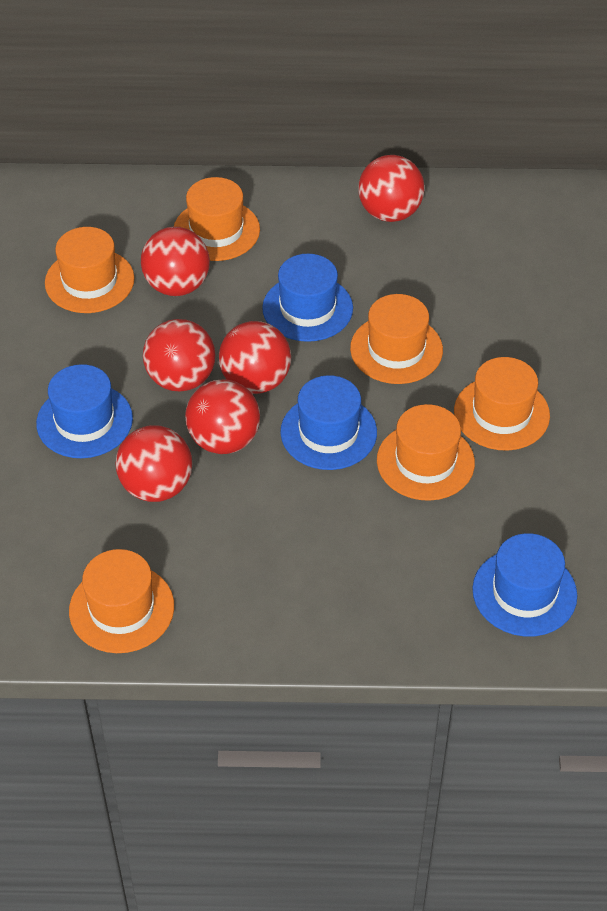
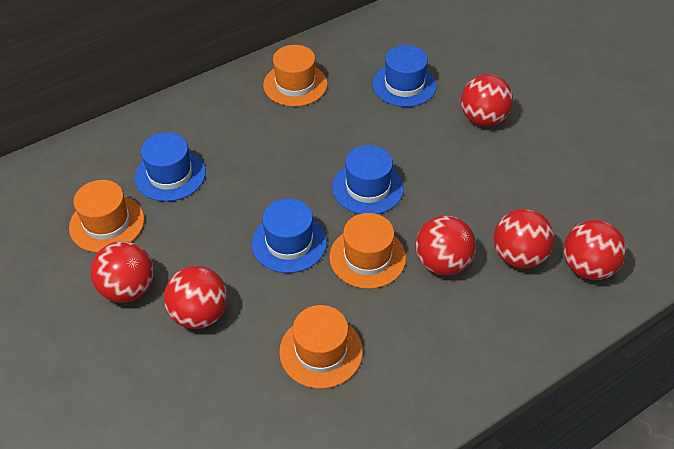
orange hat: 6 -> 4

